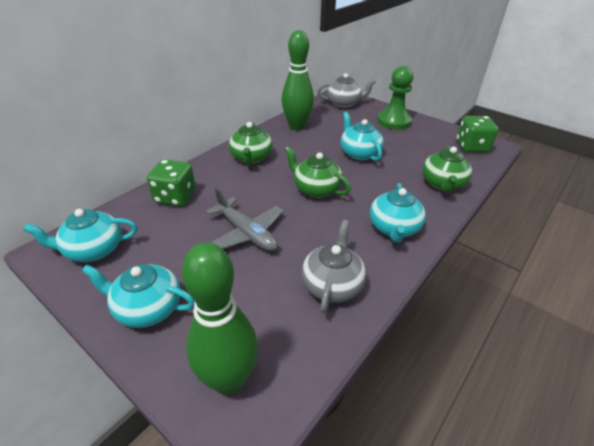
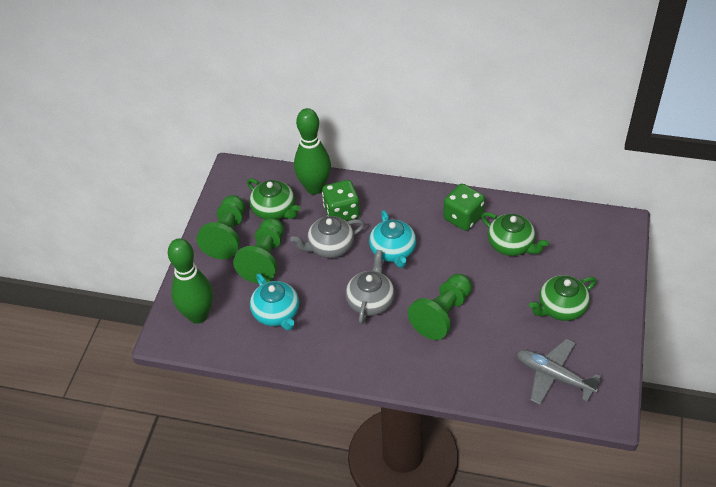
green pawn: 1 -> 3
turquoise teapot: 4 -> 2

